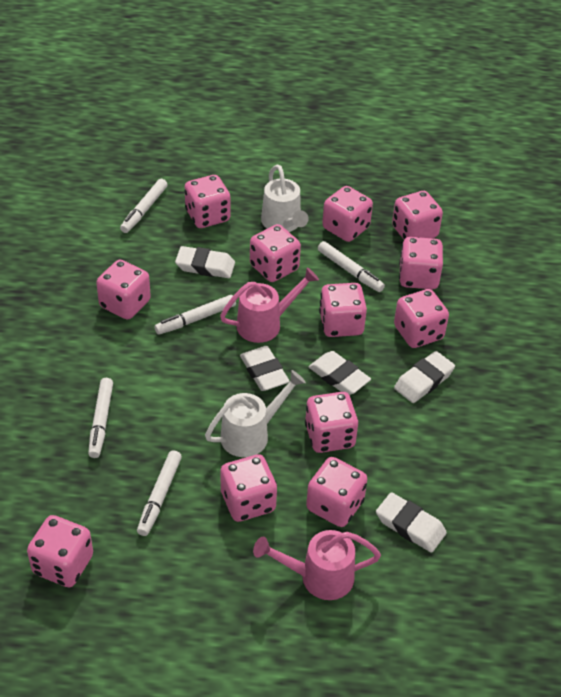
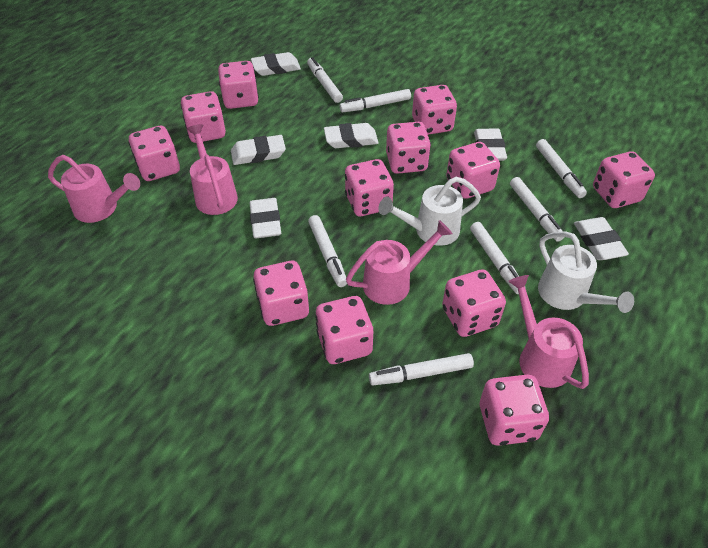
pink watering can: 2 -> 4
white eraser: 5 -> 6
white marker: 5 -> 7

